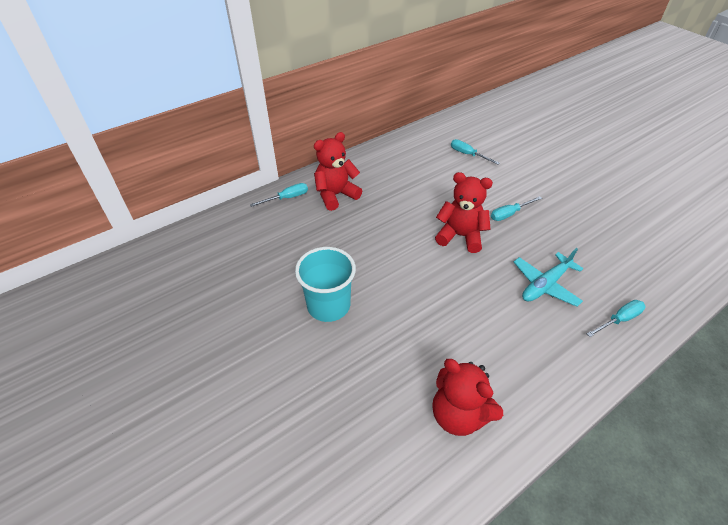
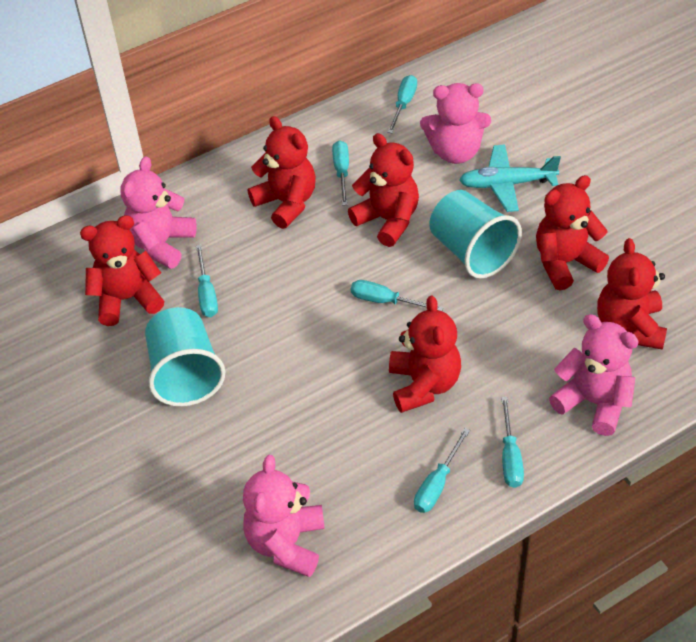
pink teddy bear: 0 -> 4
red teddy bear: 3 -> 6
turquoise cup: 1 -> 2
turquoise screwdriver: 4 -> 6

